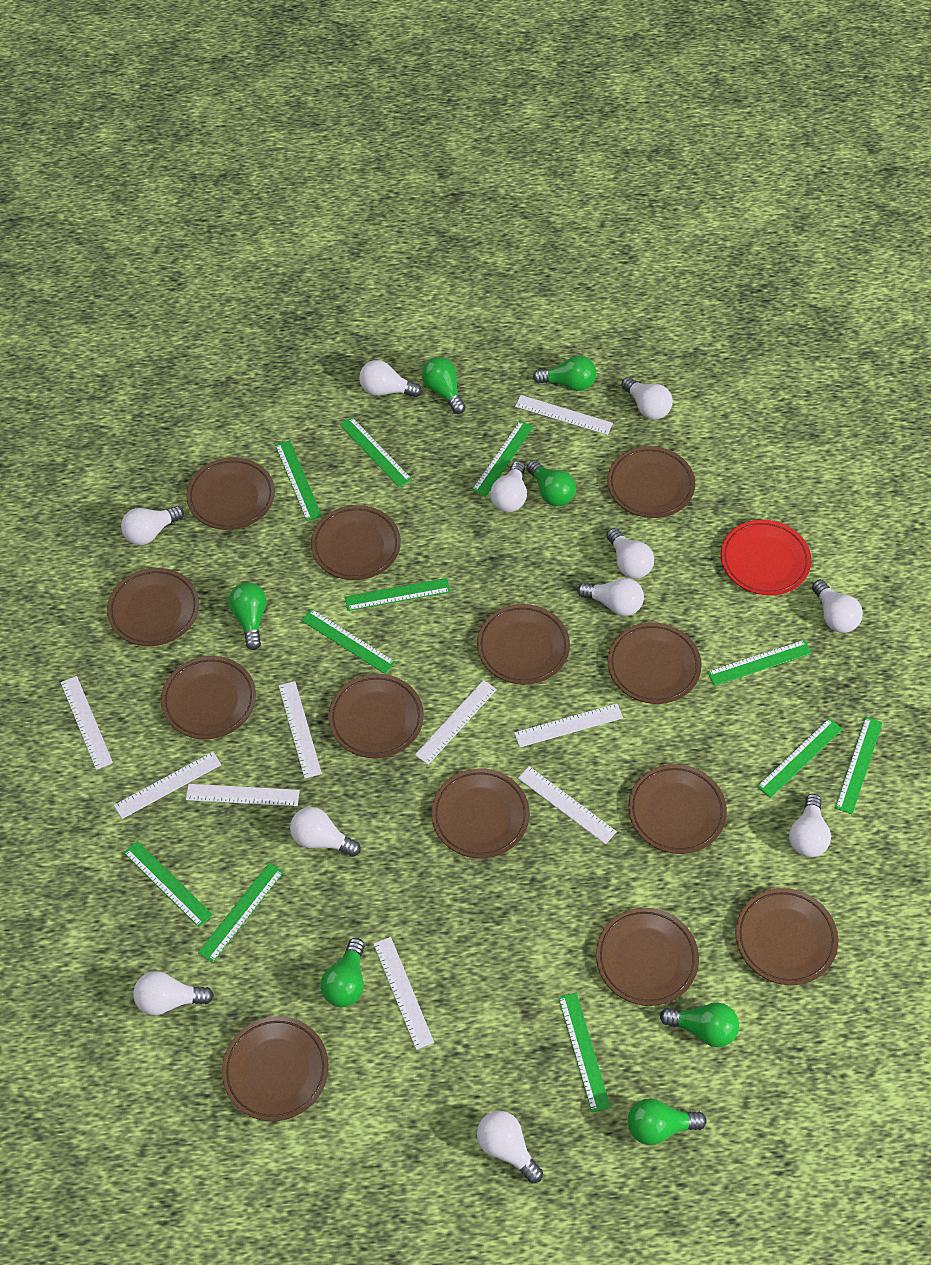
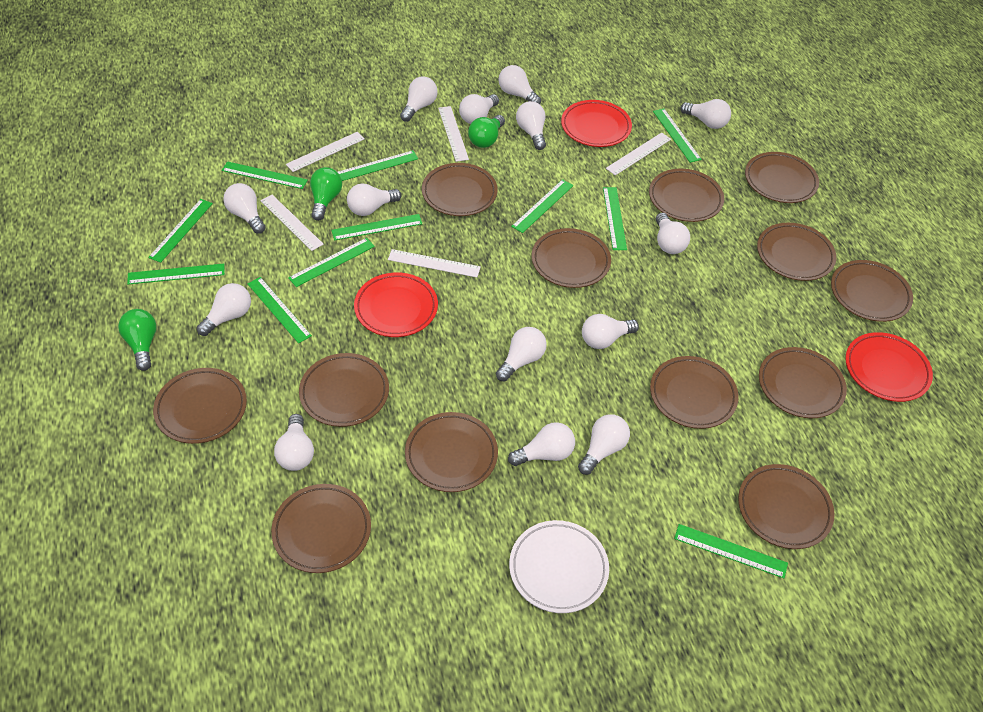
green light bulb: 7 -> 3
red plate: 1 -> 3
white light bulb: 11 -> 14
white plate: 0 -> 1
white ruler: 9 -> 5

